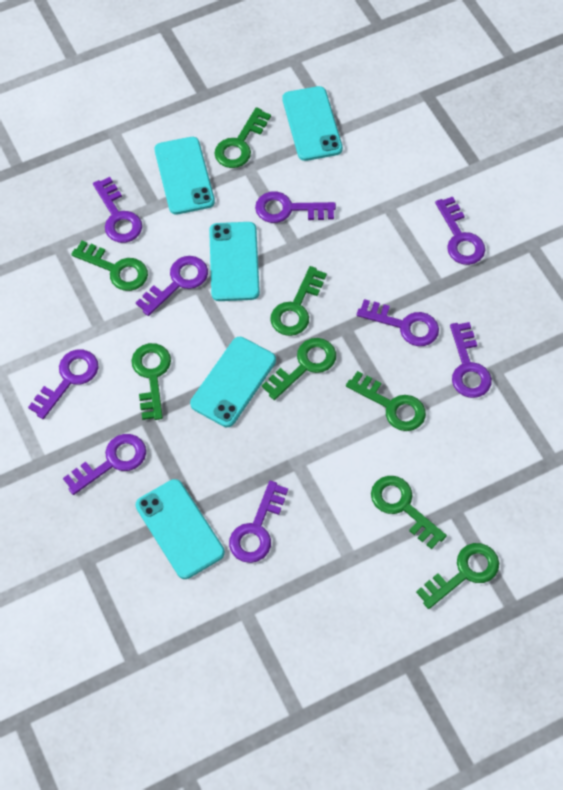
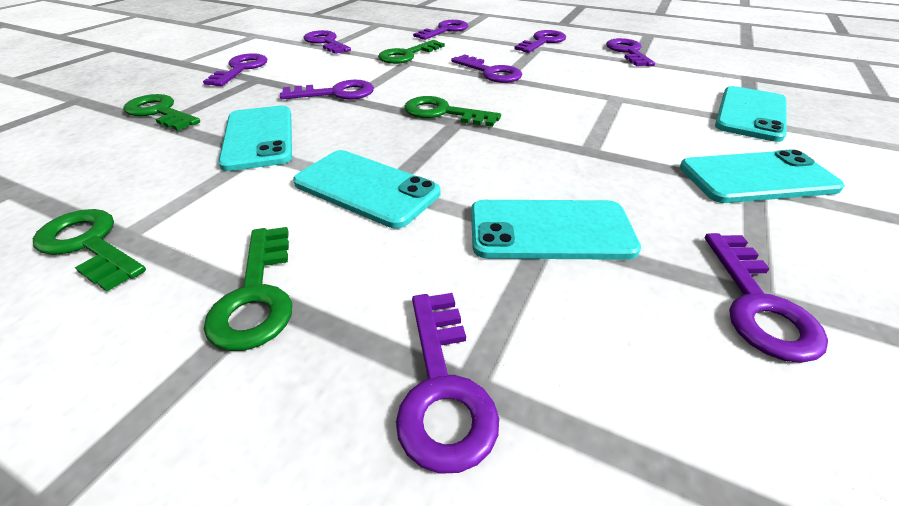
green key: 8 -> 5

